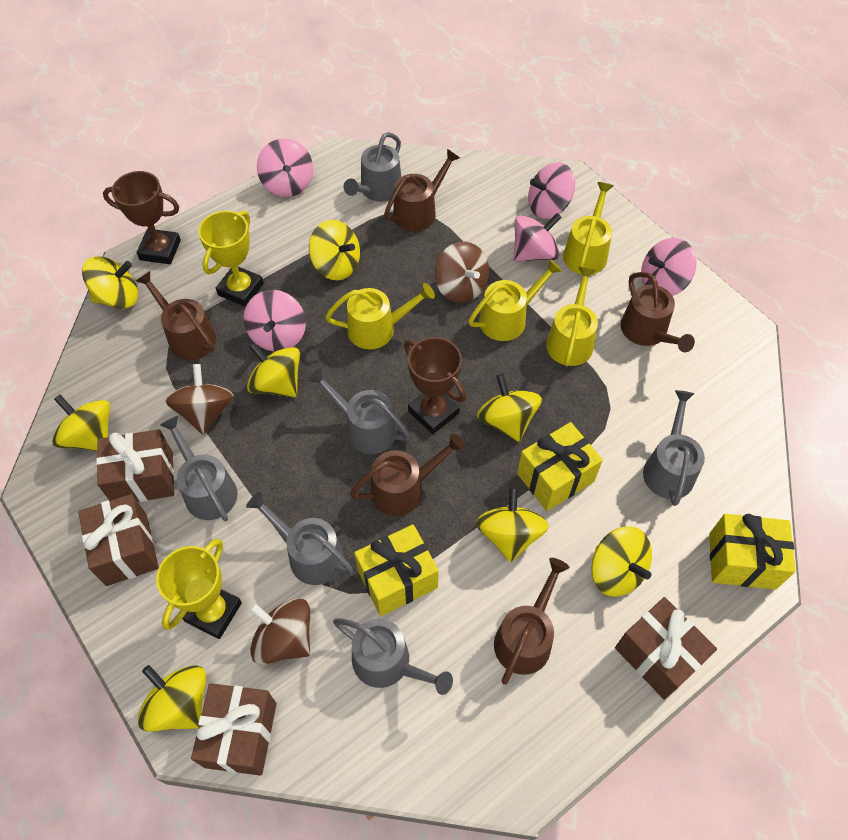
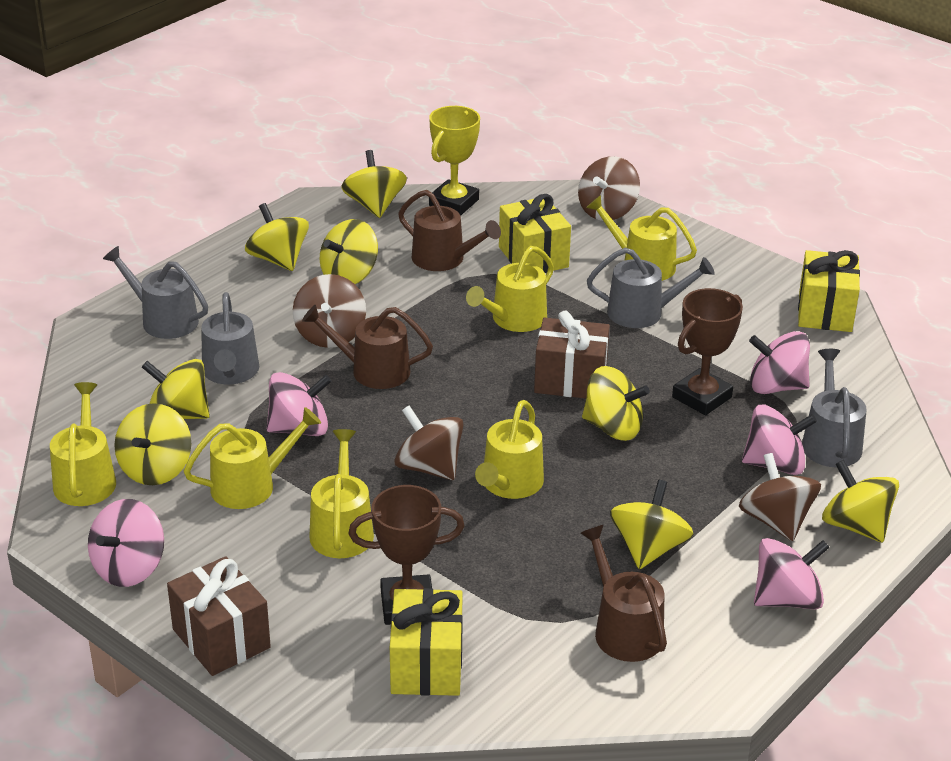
brown gift: 4 -> 2
brown spinning top: 3 -> 4
brown watering can: 5 -> 3
grey watering can: 6 -> 4
yellow trophy: 2 -> 1
yellow watering can: 4 -> 6

